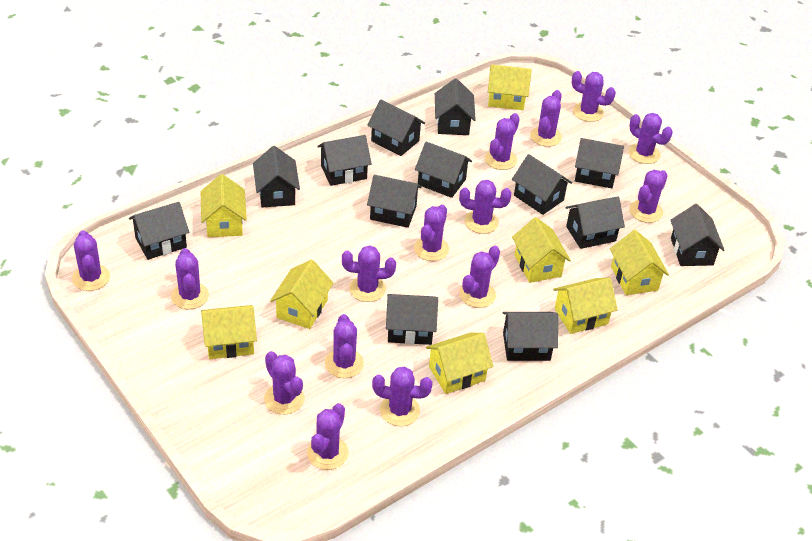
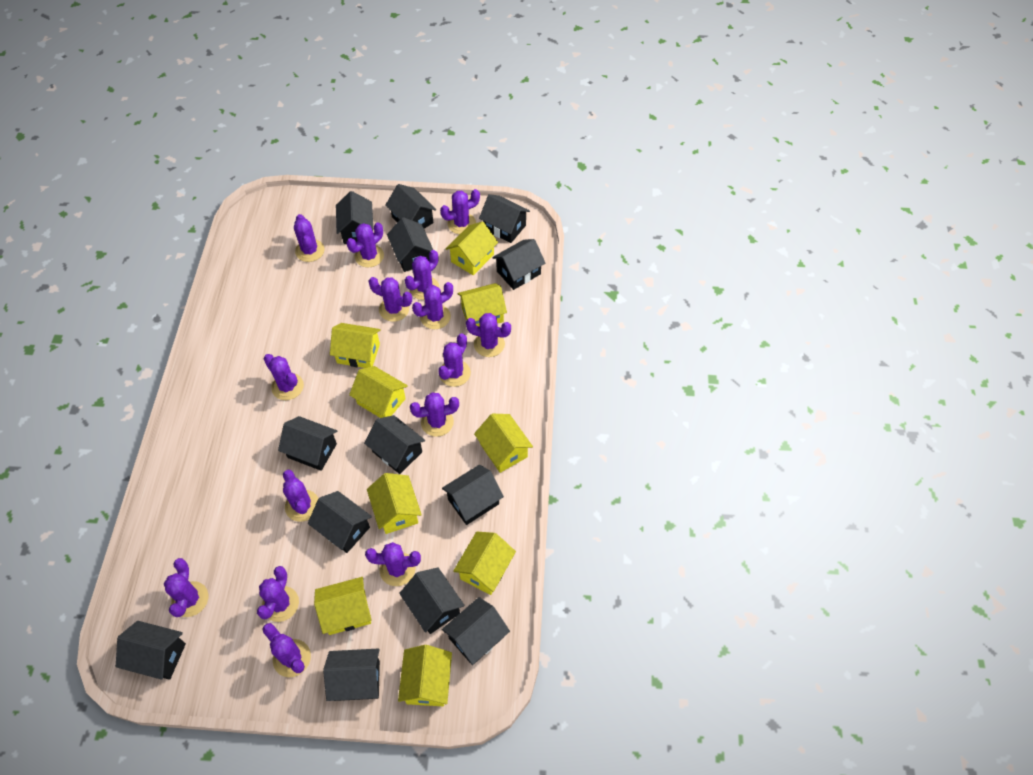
yellow house: 8 -> 9

